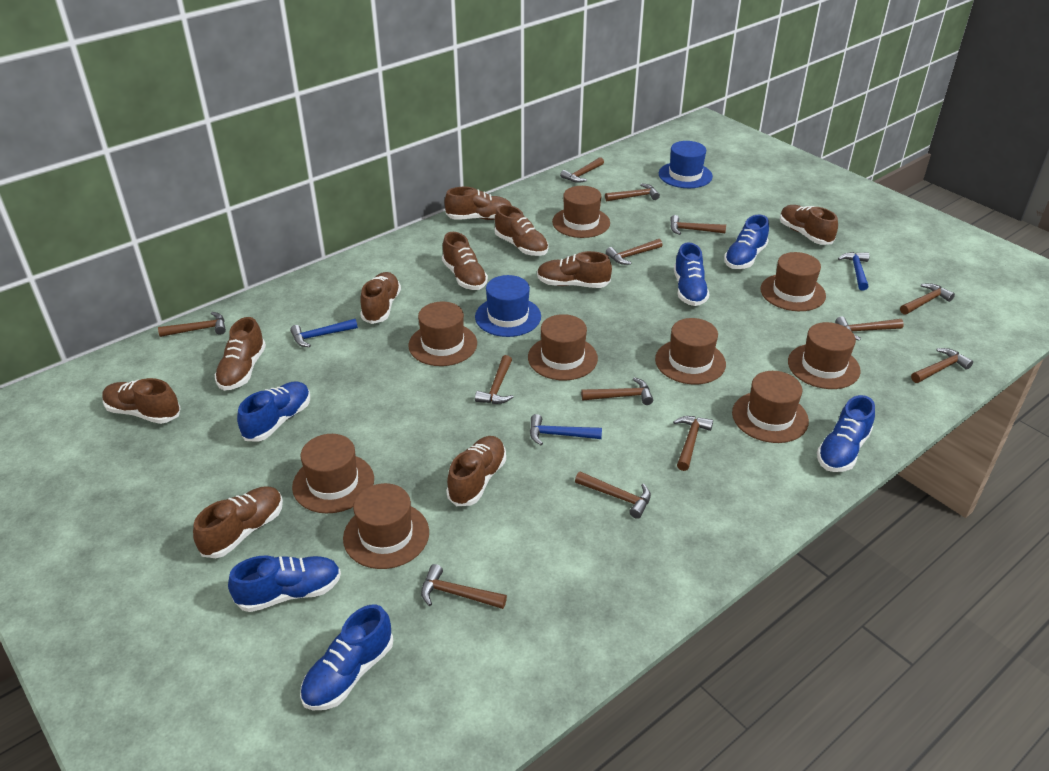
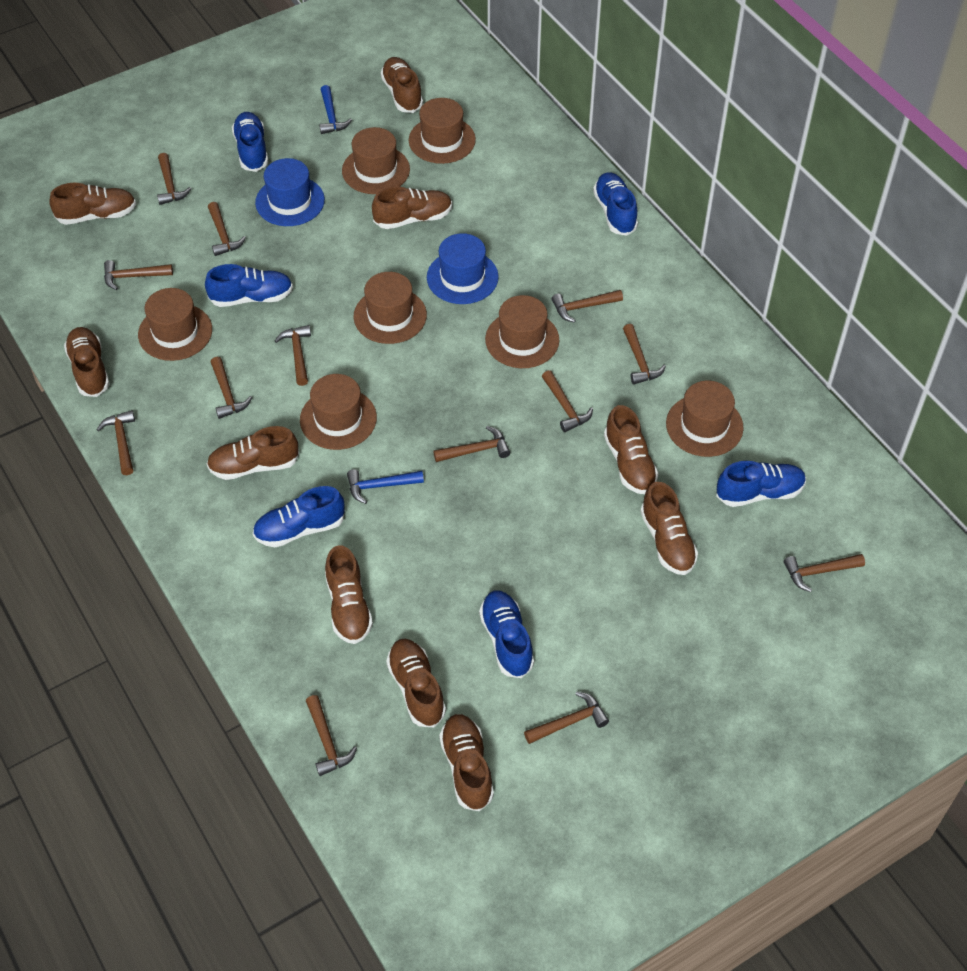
blue hammer: 3 -> 2
brown hat: 9 -> 7

